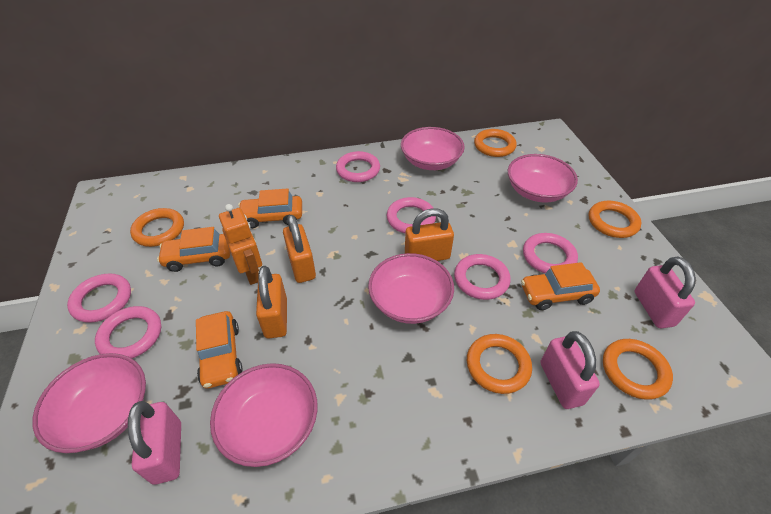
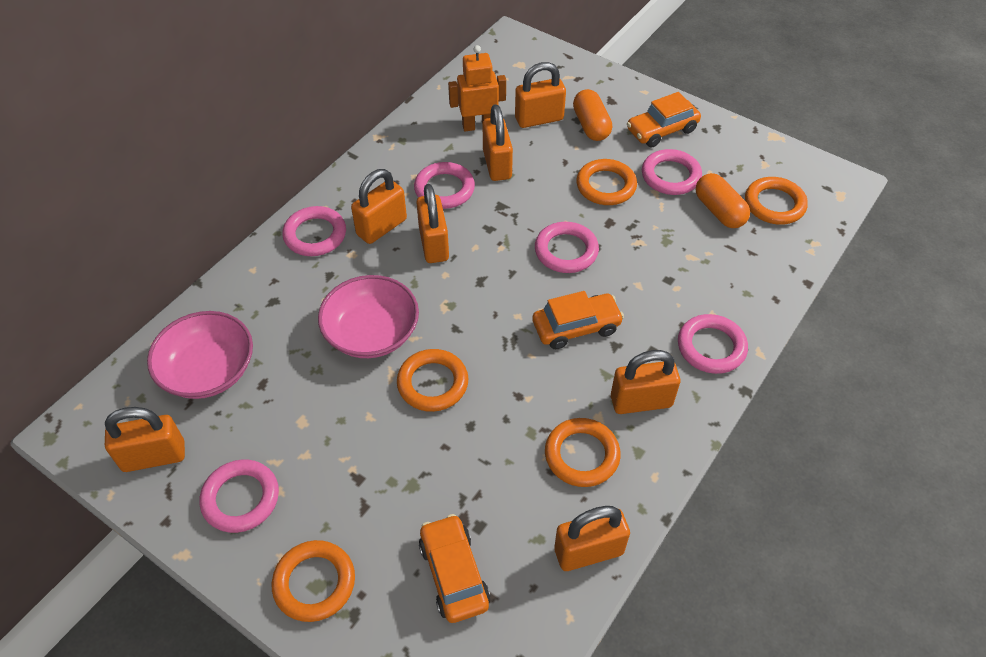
orange capsule: 0 -> 2
orange car: 4 -> 3
orange padlock: 3 -> 7
pink bowl: 5 -> 2
pink padlock: 3 -> 0

